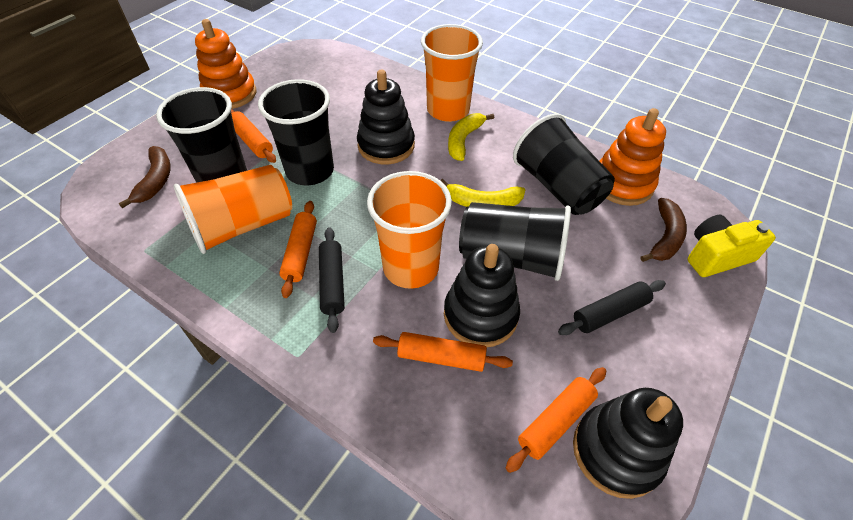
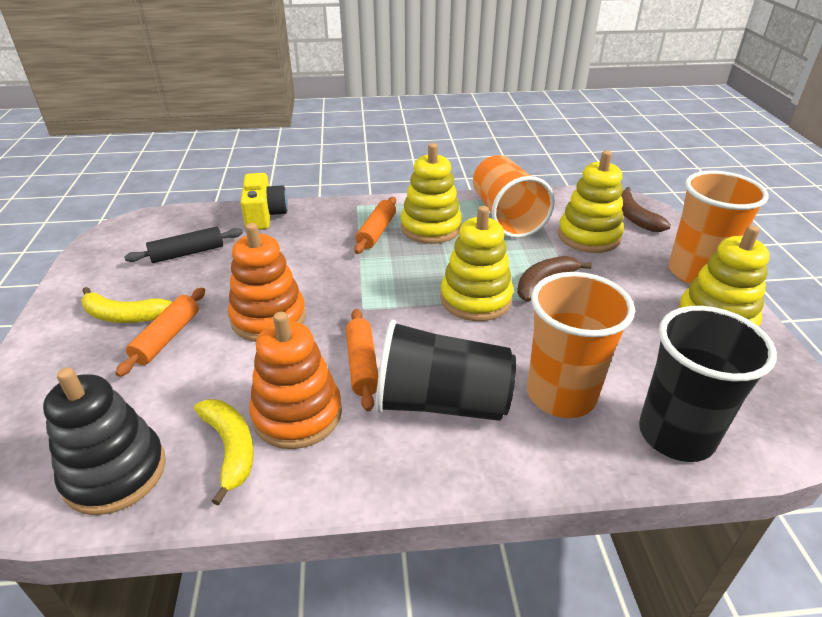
black cup: 4 -> 2
black rolling pin: 2 -> 1
black stacking toy: 3 -> 1
orange rolling pin: 4 -> 3
yellow stacking toy: 0 -> 4

